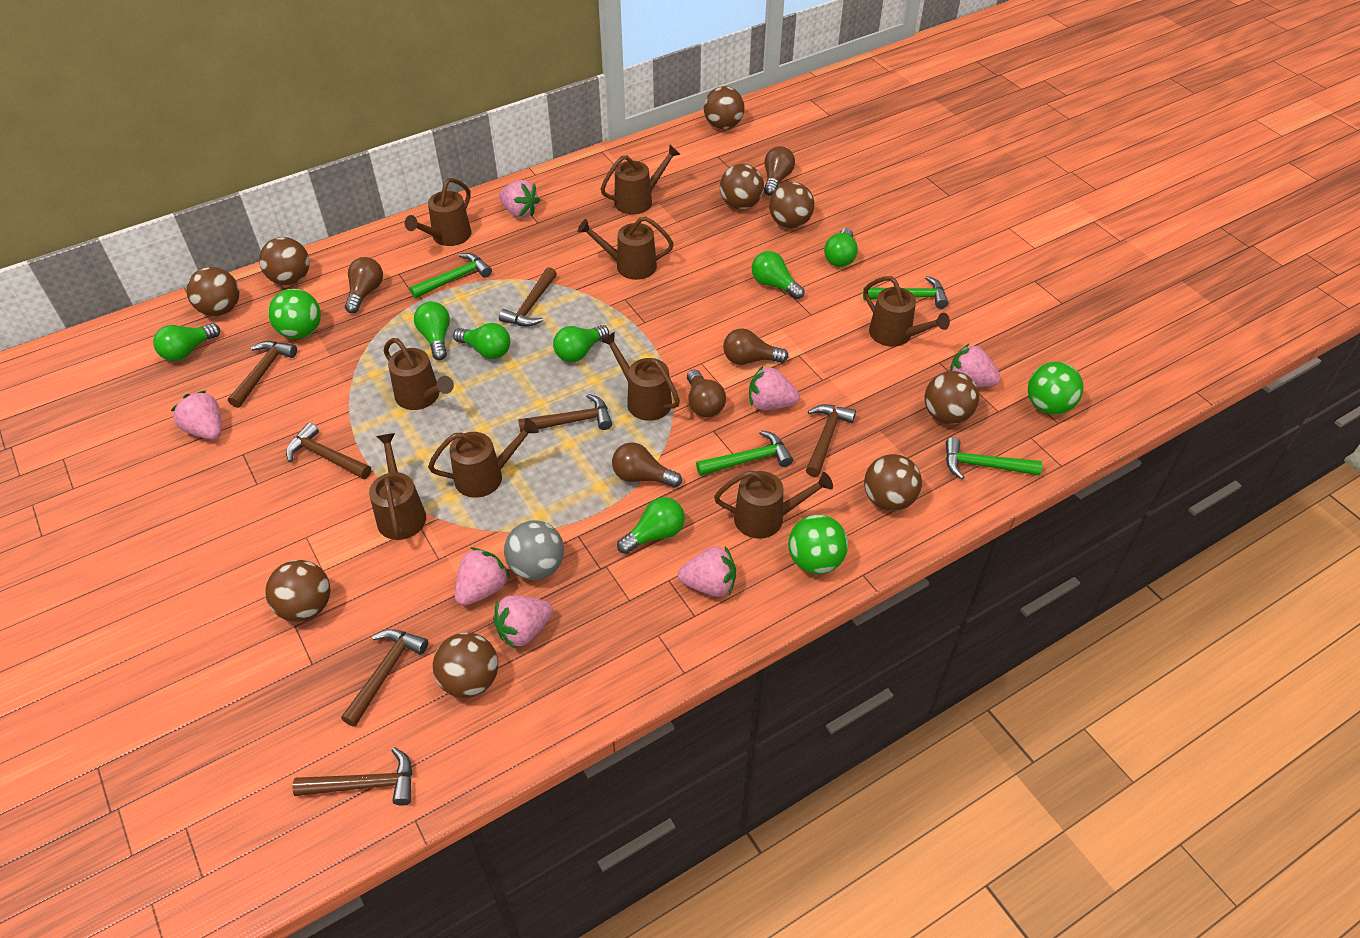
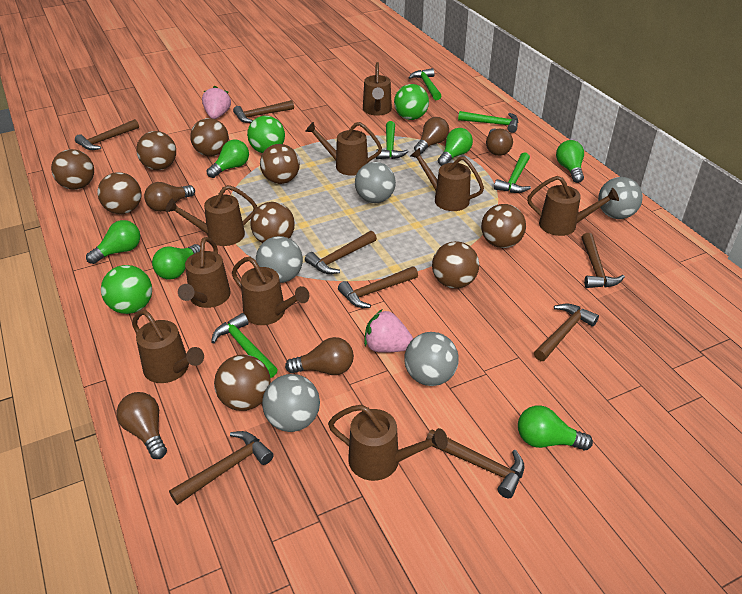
brown hammer: 7 -> 8
green hammer: 4 -> 5
green light bulb: 7 -> 6
grey ball: 1 -> 5
pink strawberry: 7 -> 2

